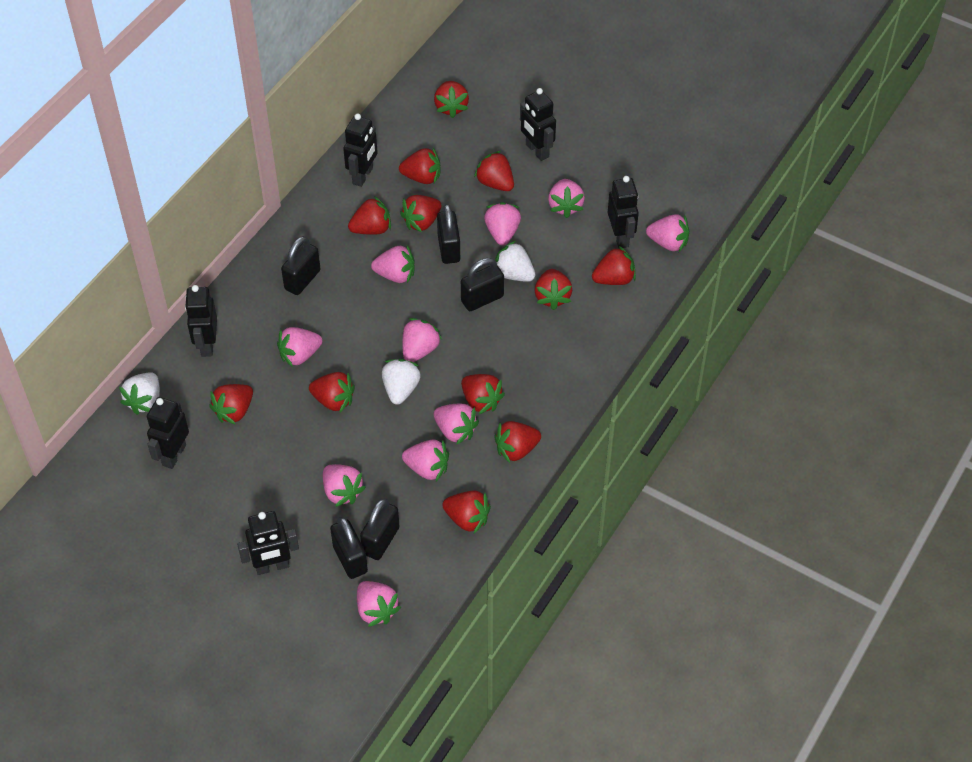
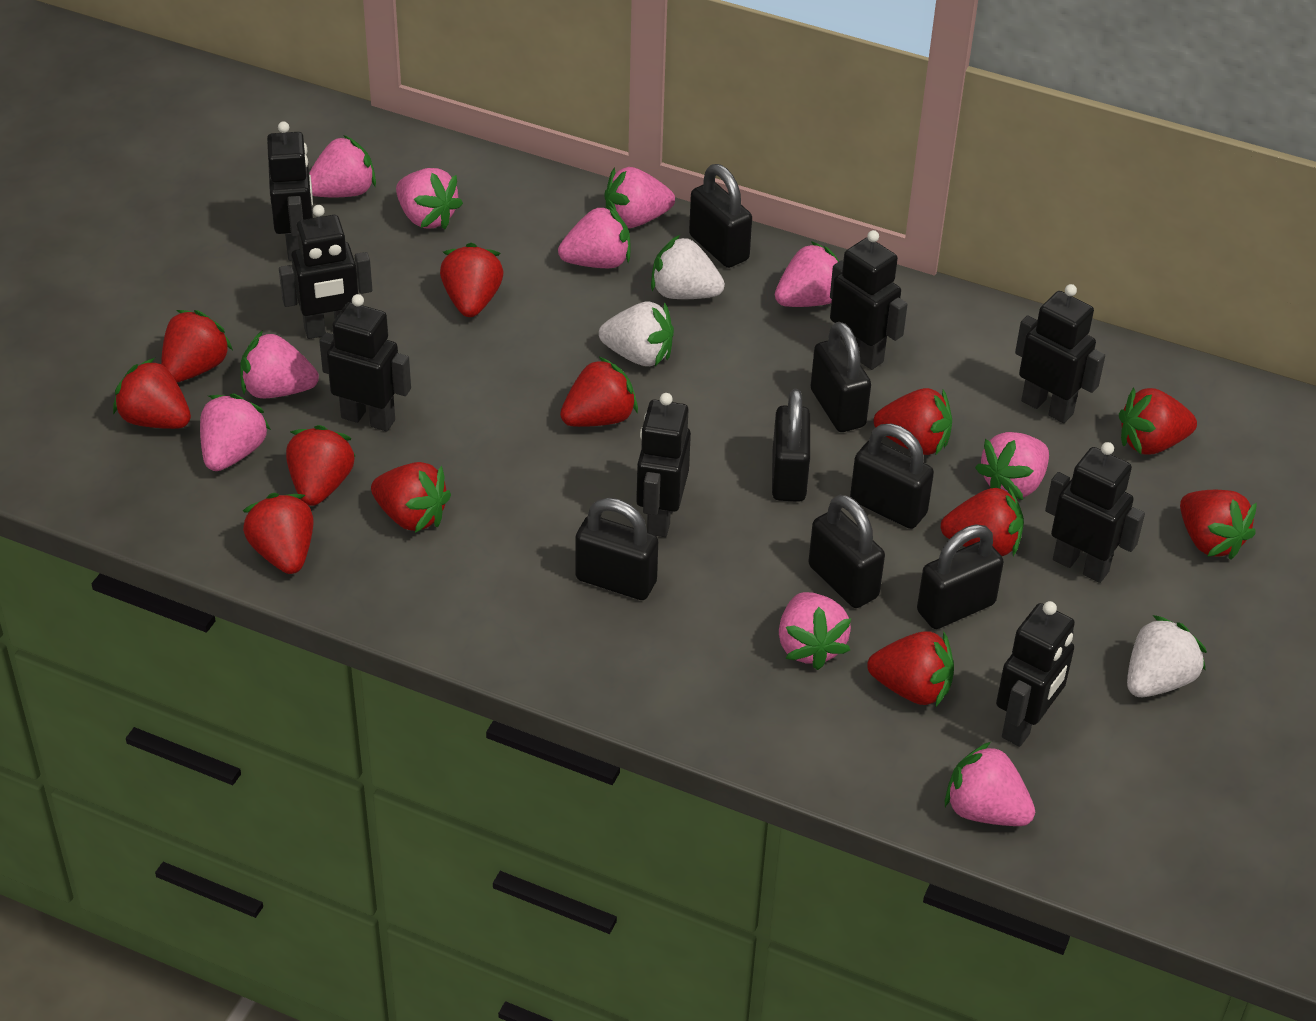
black padlock: 5 -> 7
black robot: 6 -> 8

